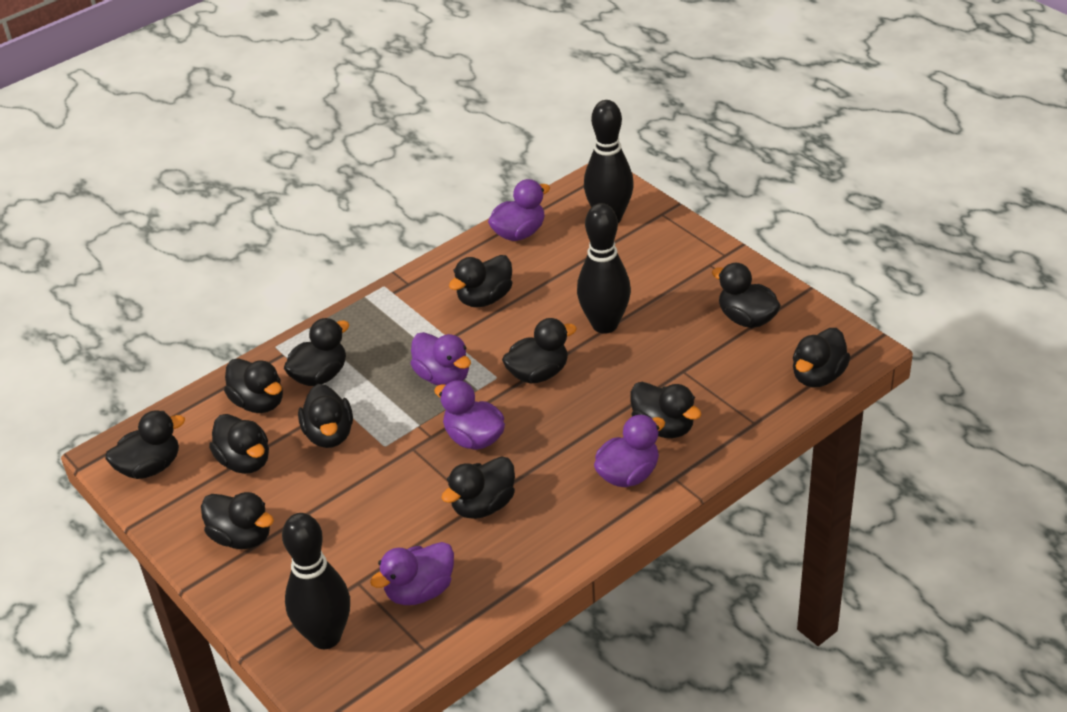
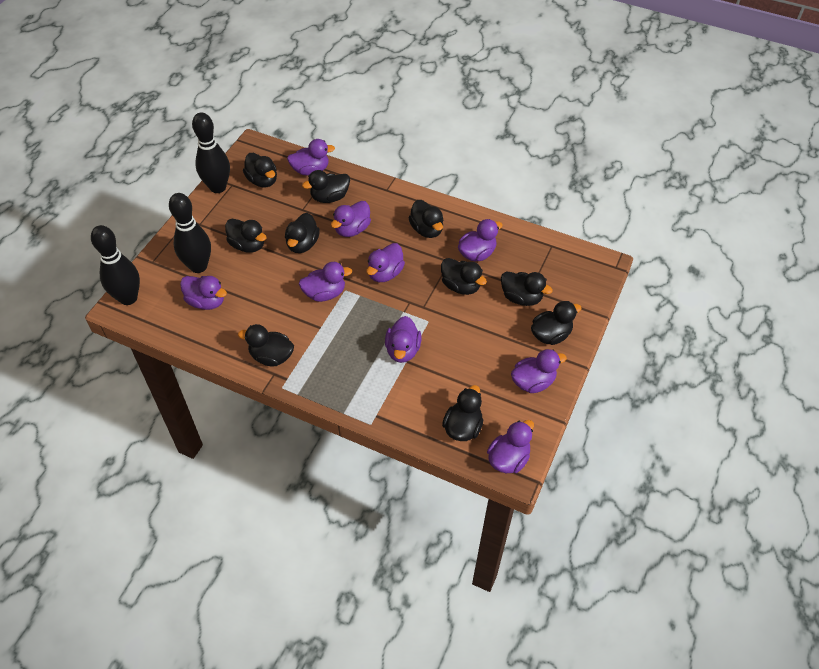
black duck: 12 -> 10
purple duck: 5 -> 9

